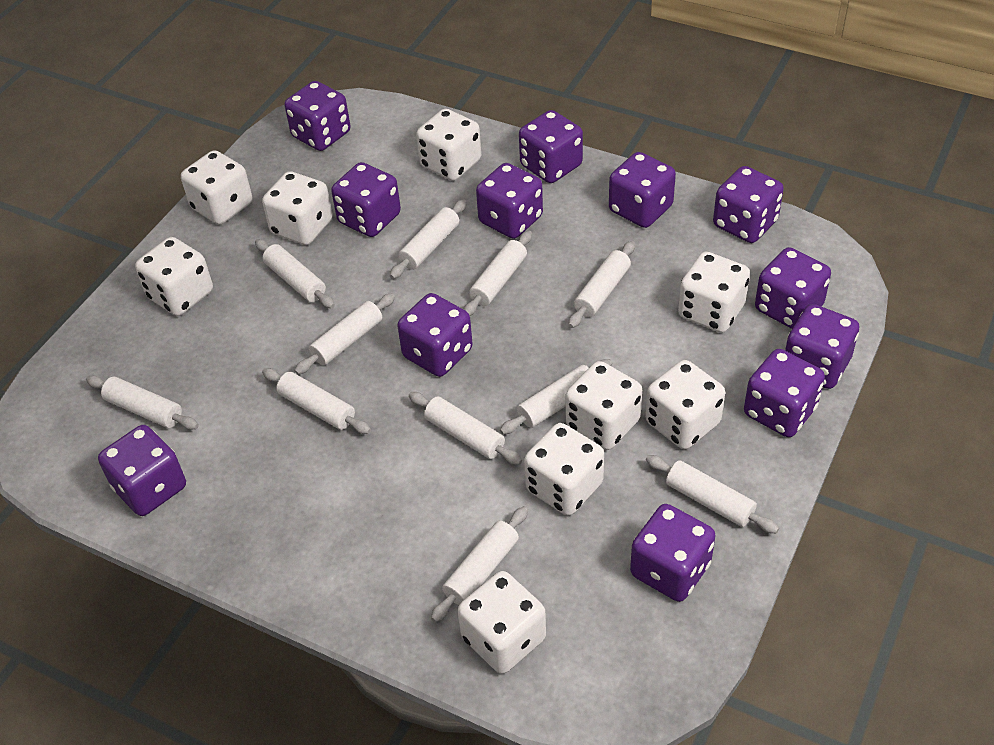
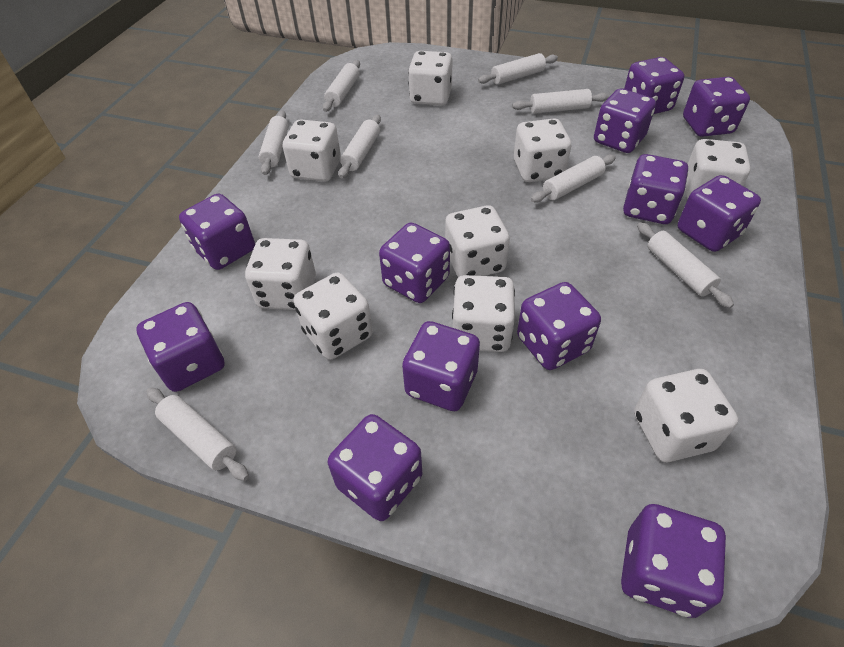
white rolling pin: 11 -> 8

